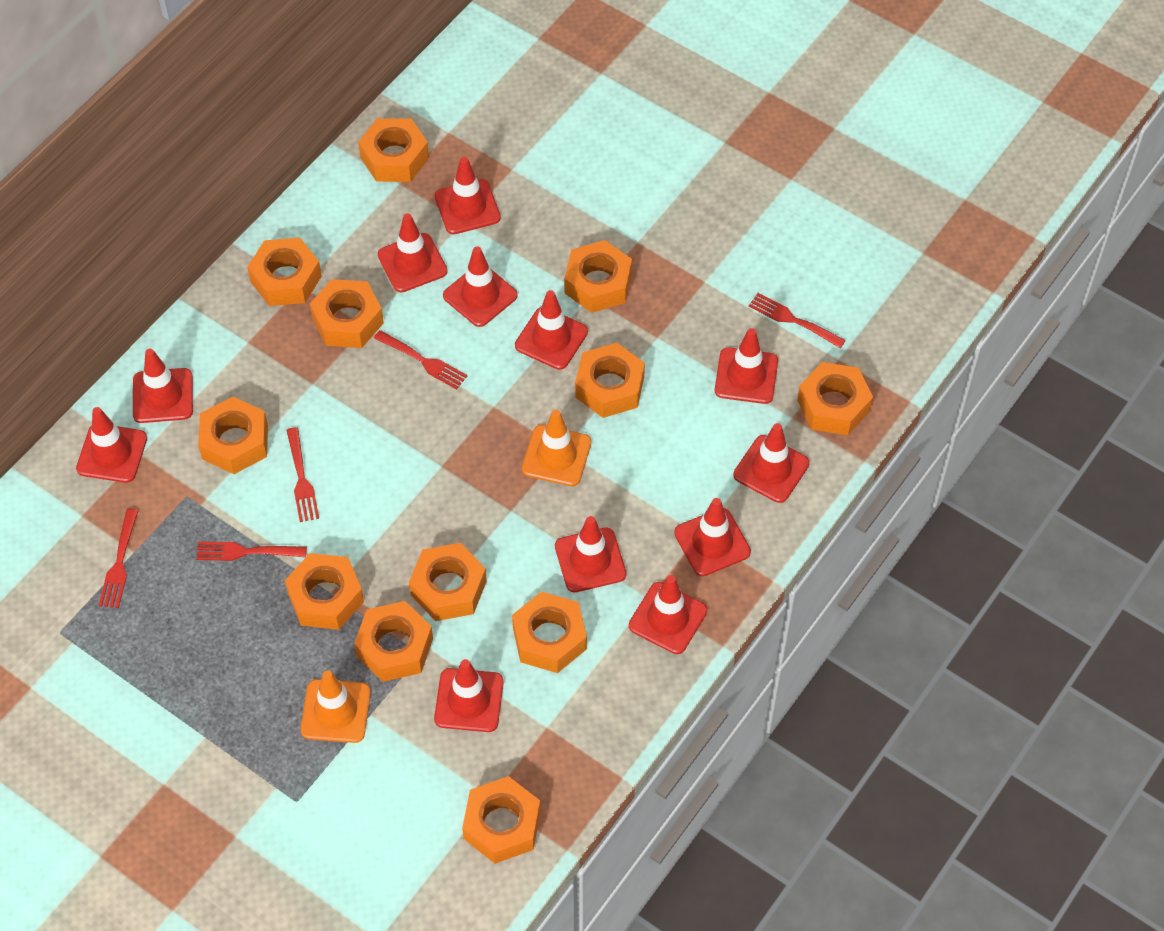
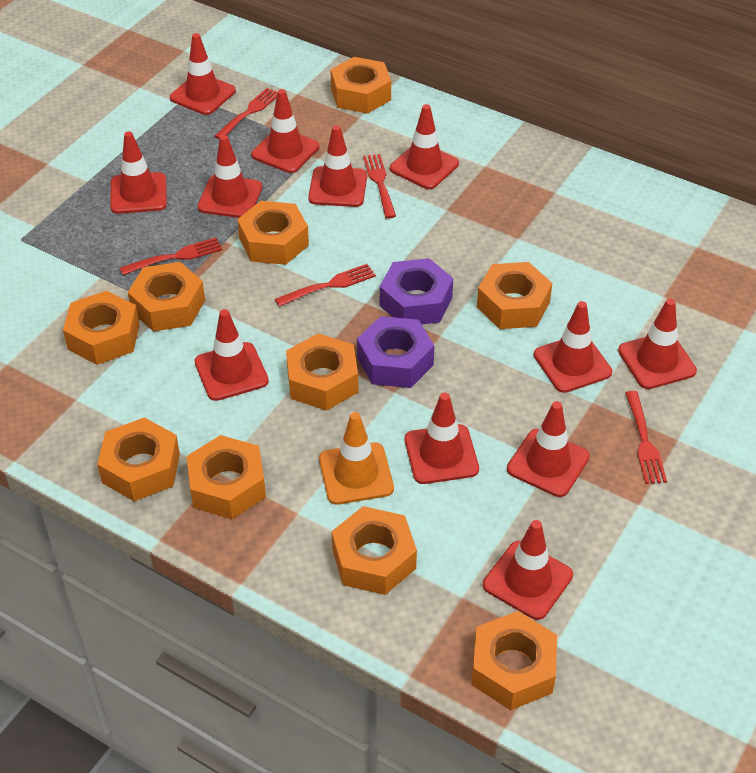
orange nut: 12 -> 10
orange traffic cone: 2 -> 1
purple nut: 0 -> 2

